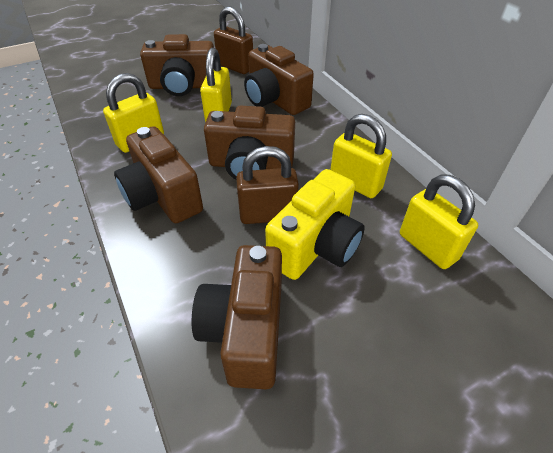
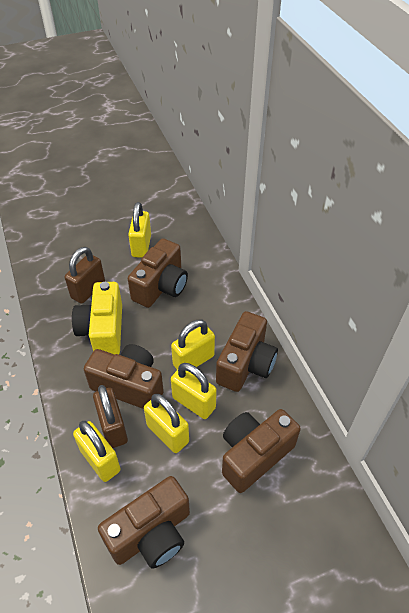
yellow padlock: 4 -> 5

